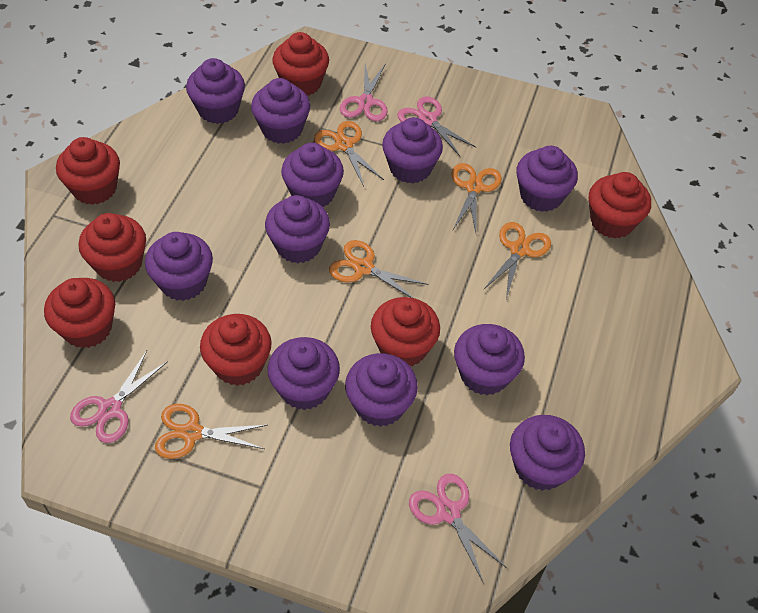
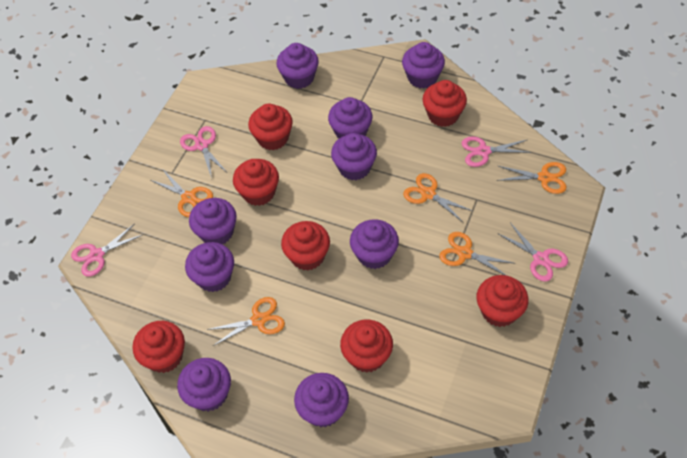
purple cupcake: 11 -> 9

